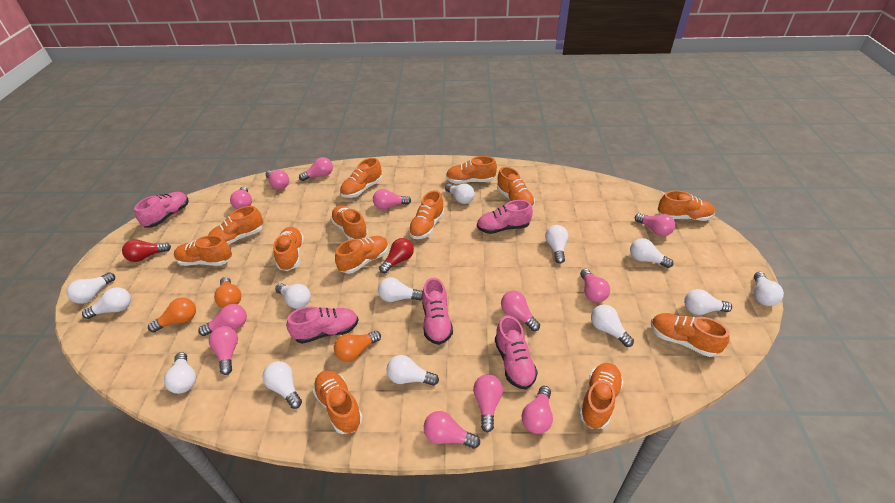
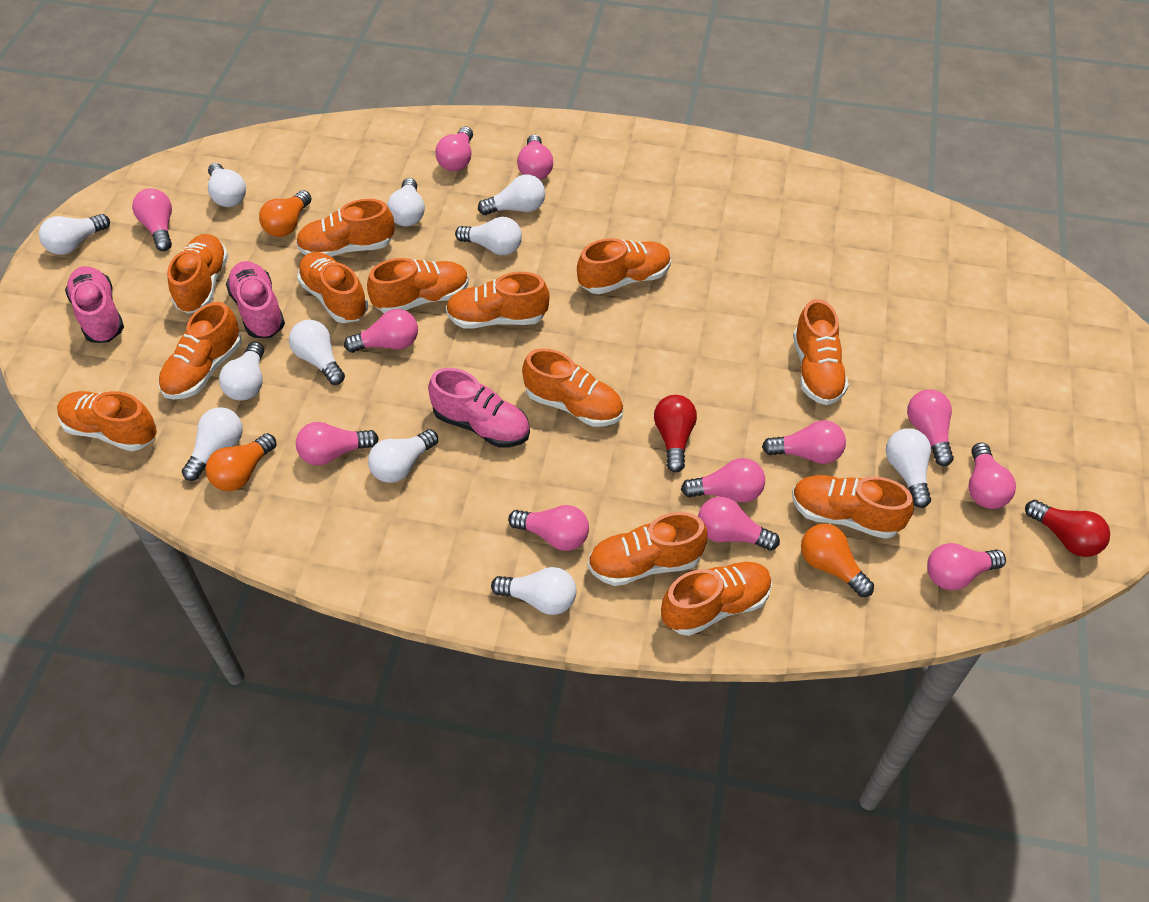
pink shoe: 5 -> 3
white light bulb: 13 -> 11

